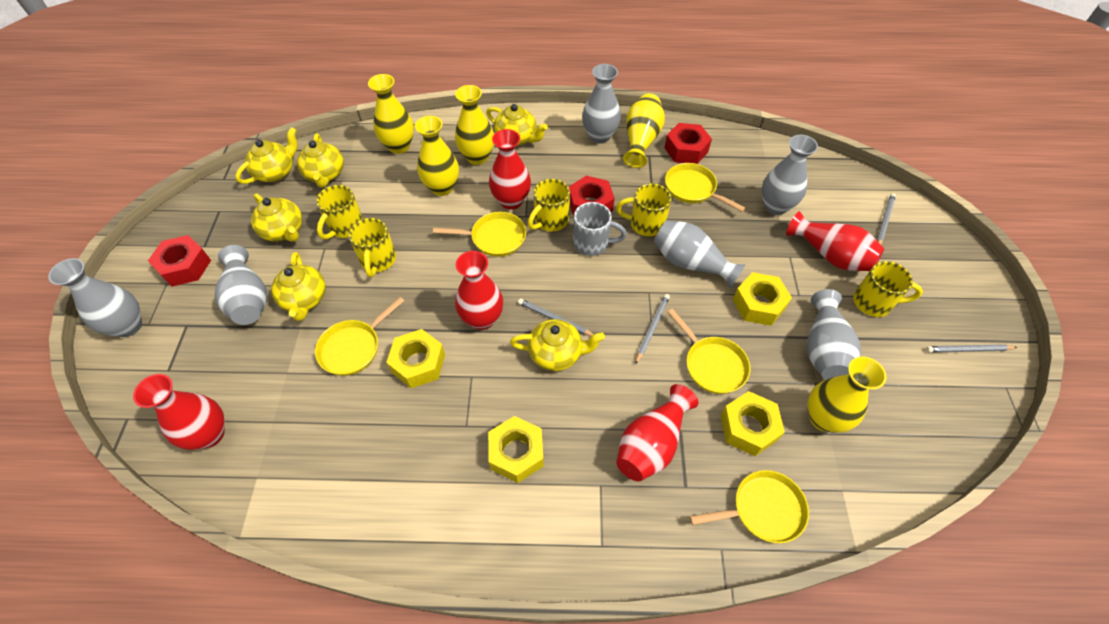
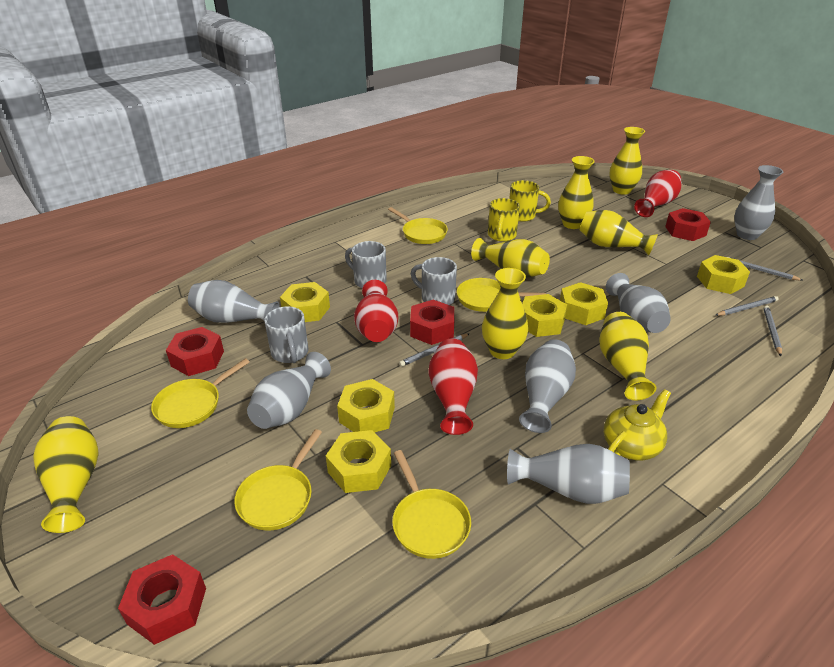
grey mug: 1 -> 3
red nut: 3 -> 4
red vase: 5 -> 3
yellow mug: 5 -> 2
yellow nut: 4 -> 6
yellow teapot: 6 -> 1
yellow vase: 5 -> 7

